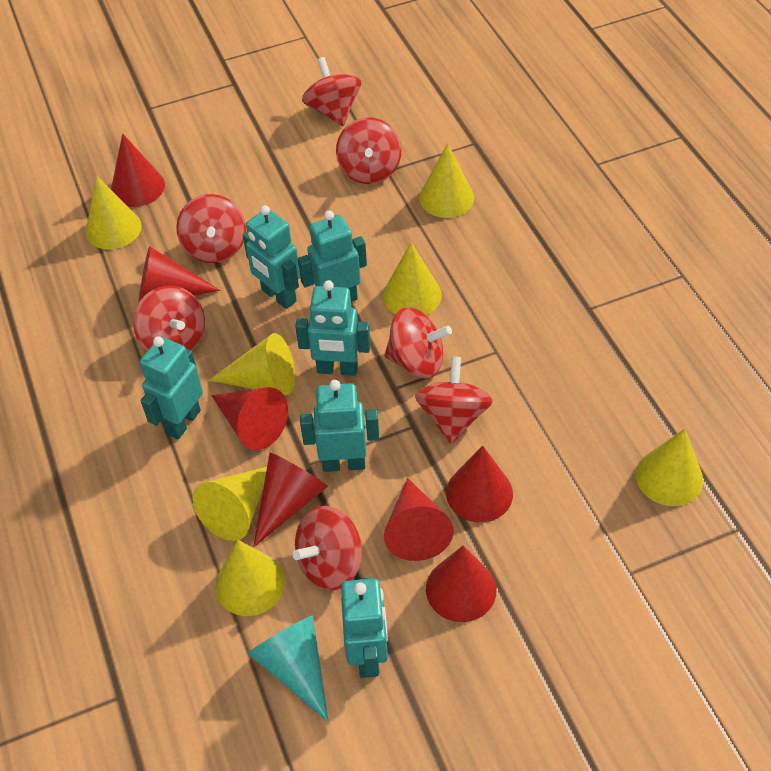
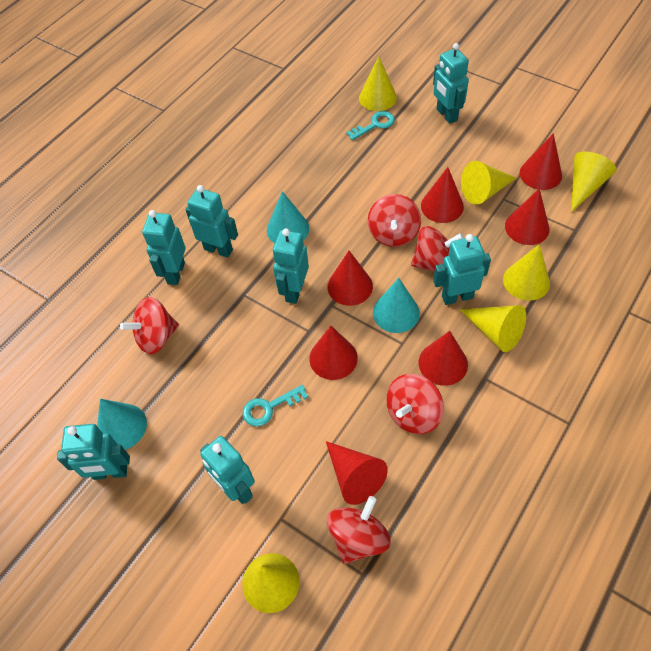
red spinning top: 7 -> 5
turquoise cone: 1 -> 3
turquoise key: 0 -> 2
turquoise robot: 6 -> 7
yellow cone: 7 -> 6

